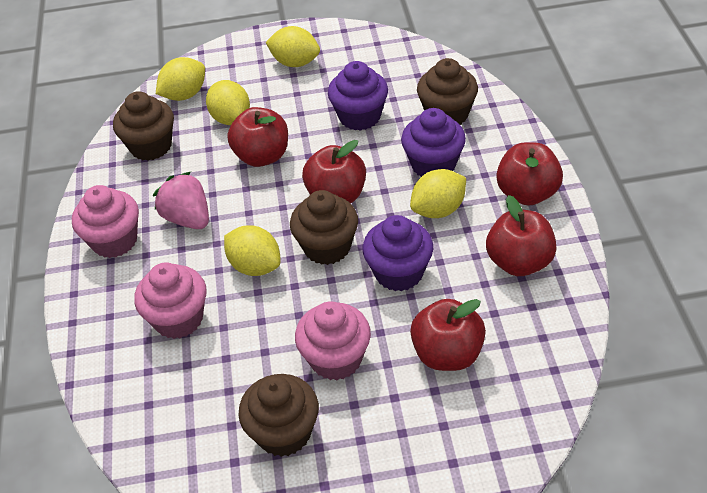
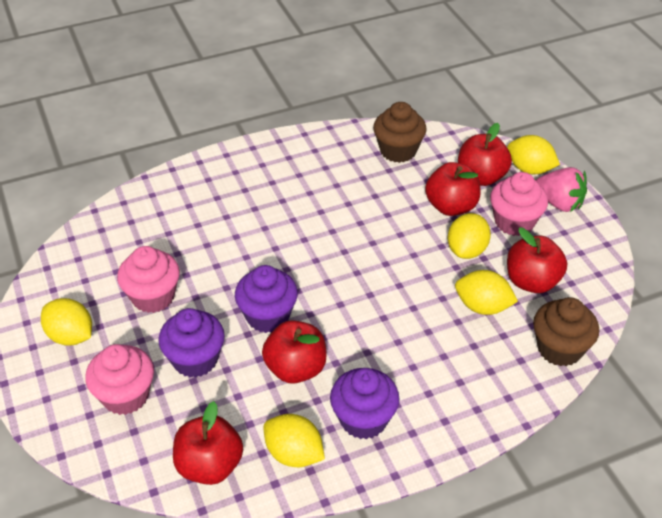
brown cupcake: 4 -> 2

